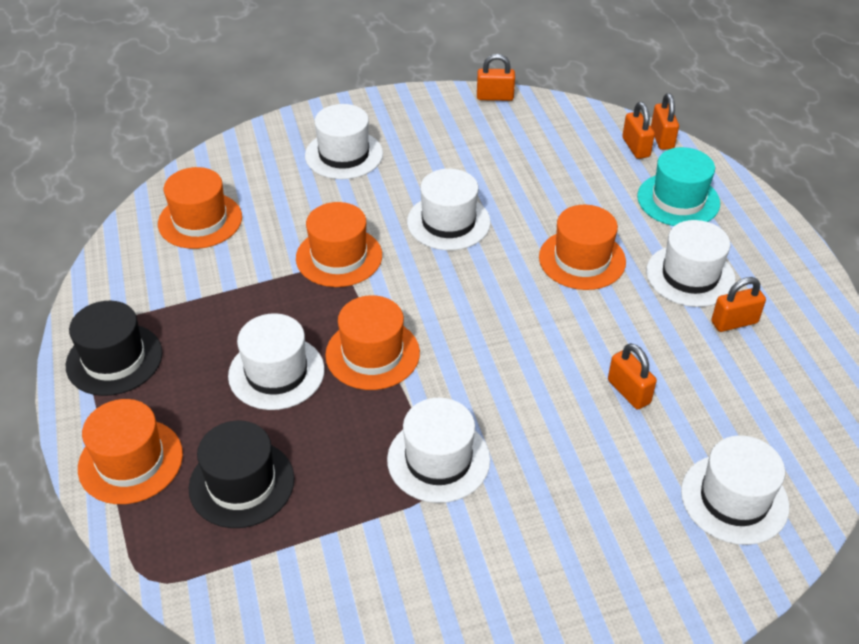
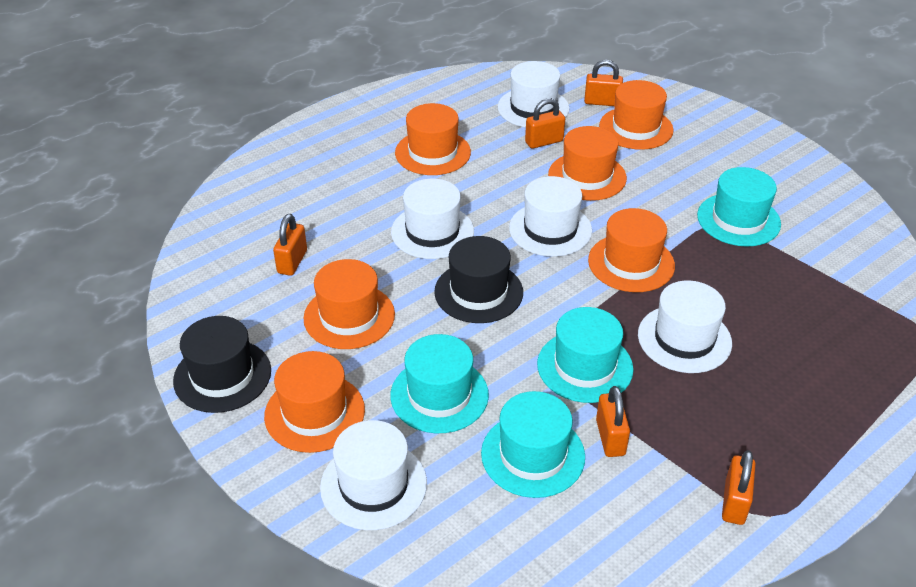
orange hat: 5 -> 6
turquoise hat: 1 -> 4
white hat: 6 -> 5

